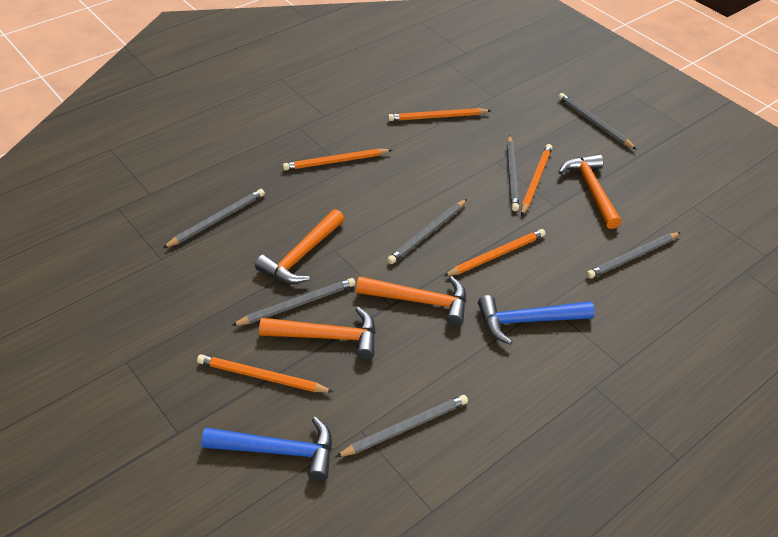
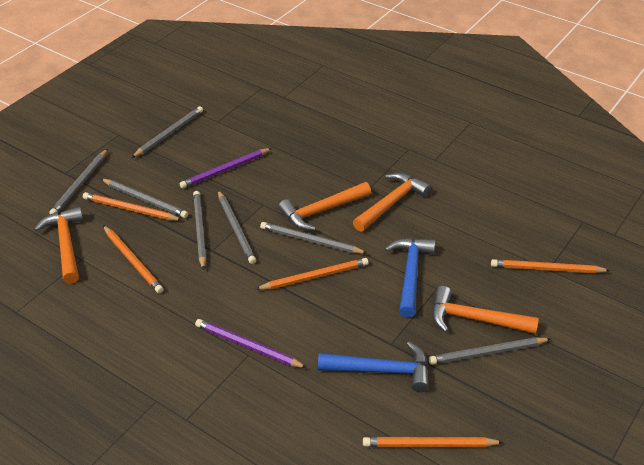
purple pencil: 0 -> 2

